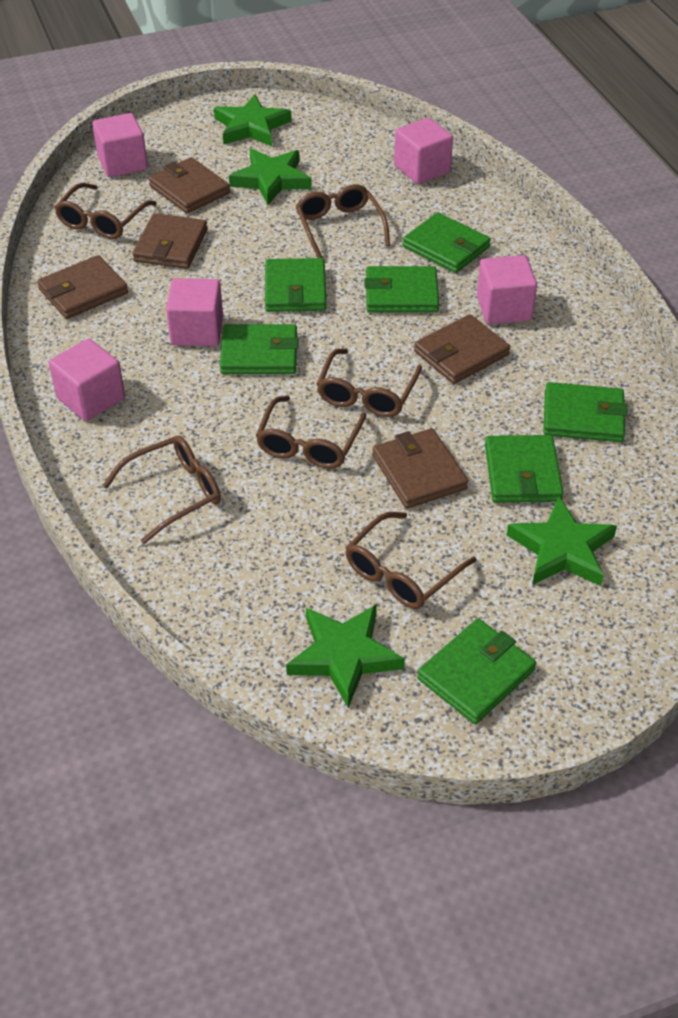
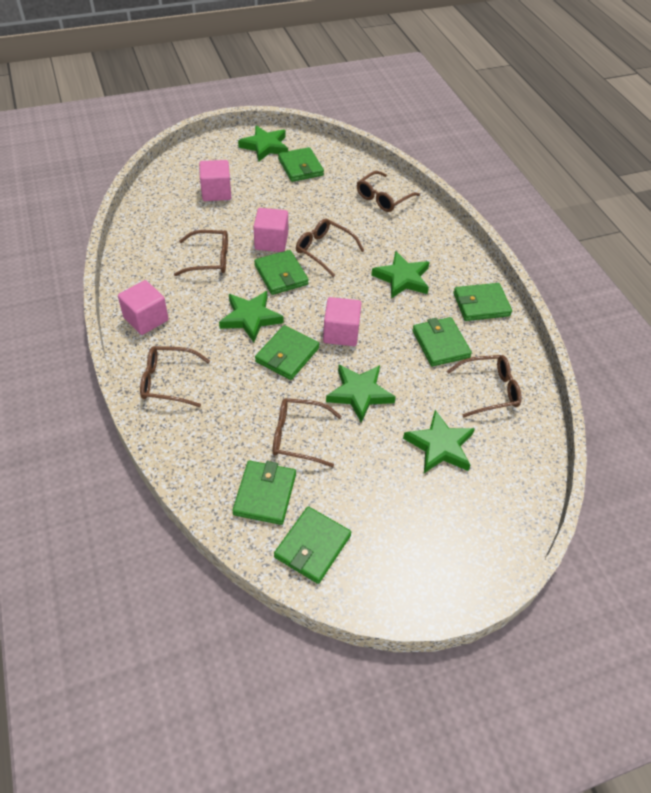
brown wallet: 5 -> 0
green star: 4 -> 5
pink cube: 5 -> 4

